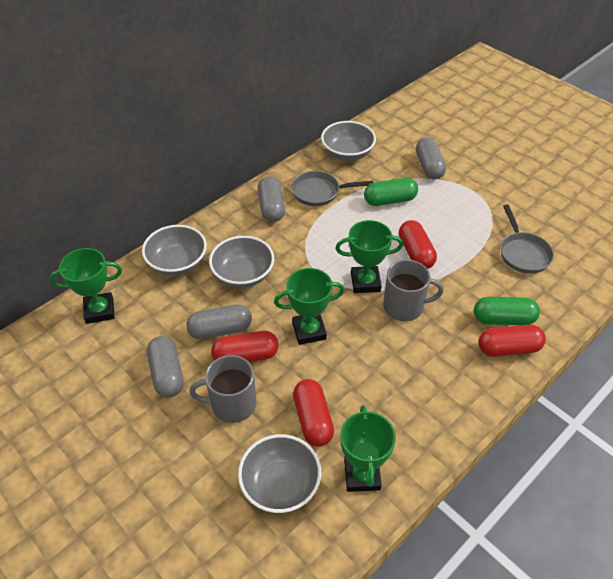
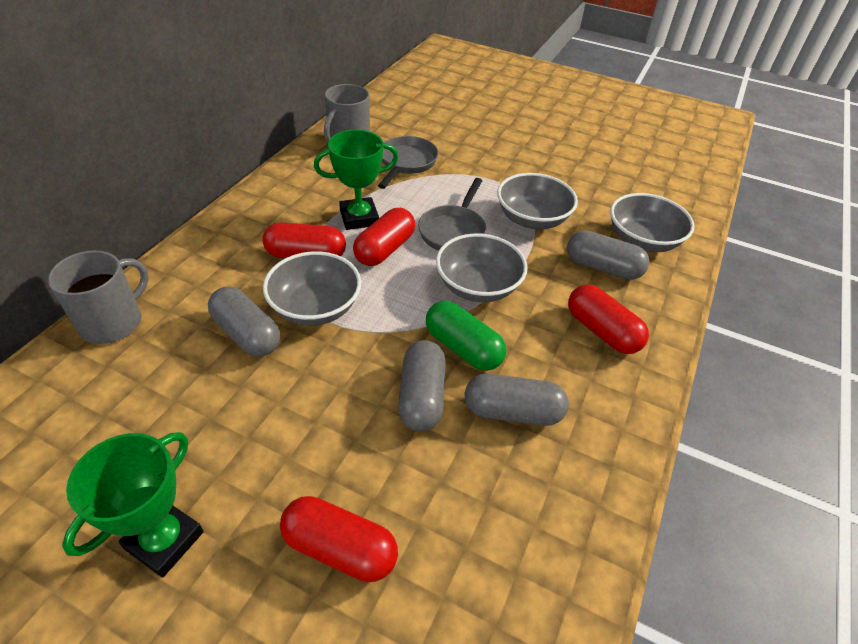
green capsule: 2 -> 1
green trophy: 4 -> 2

